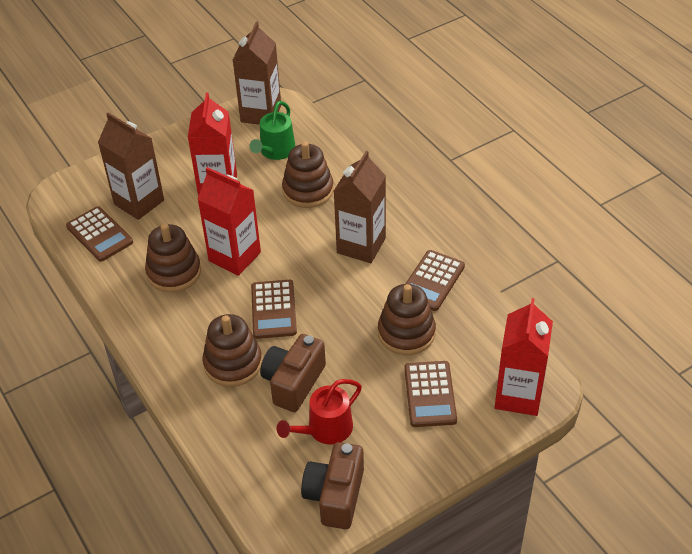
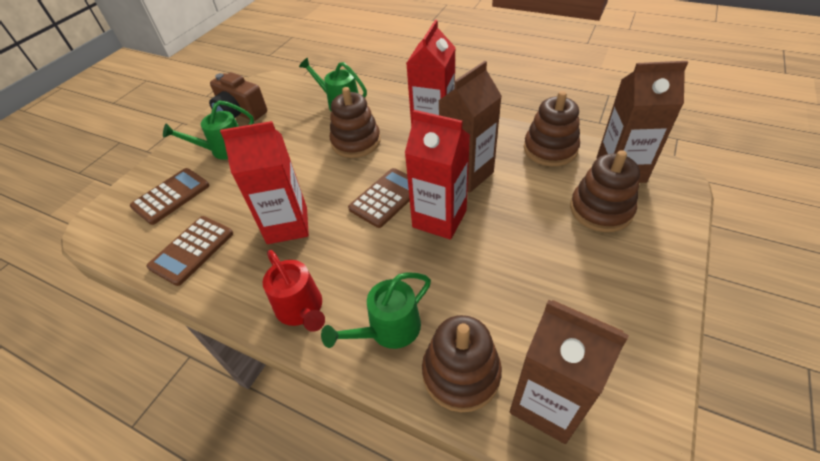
brown calculator: 4 -> 3
brown camera: 2 -> 1
green watering can: 1 -> 3

